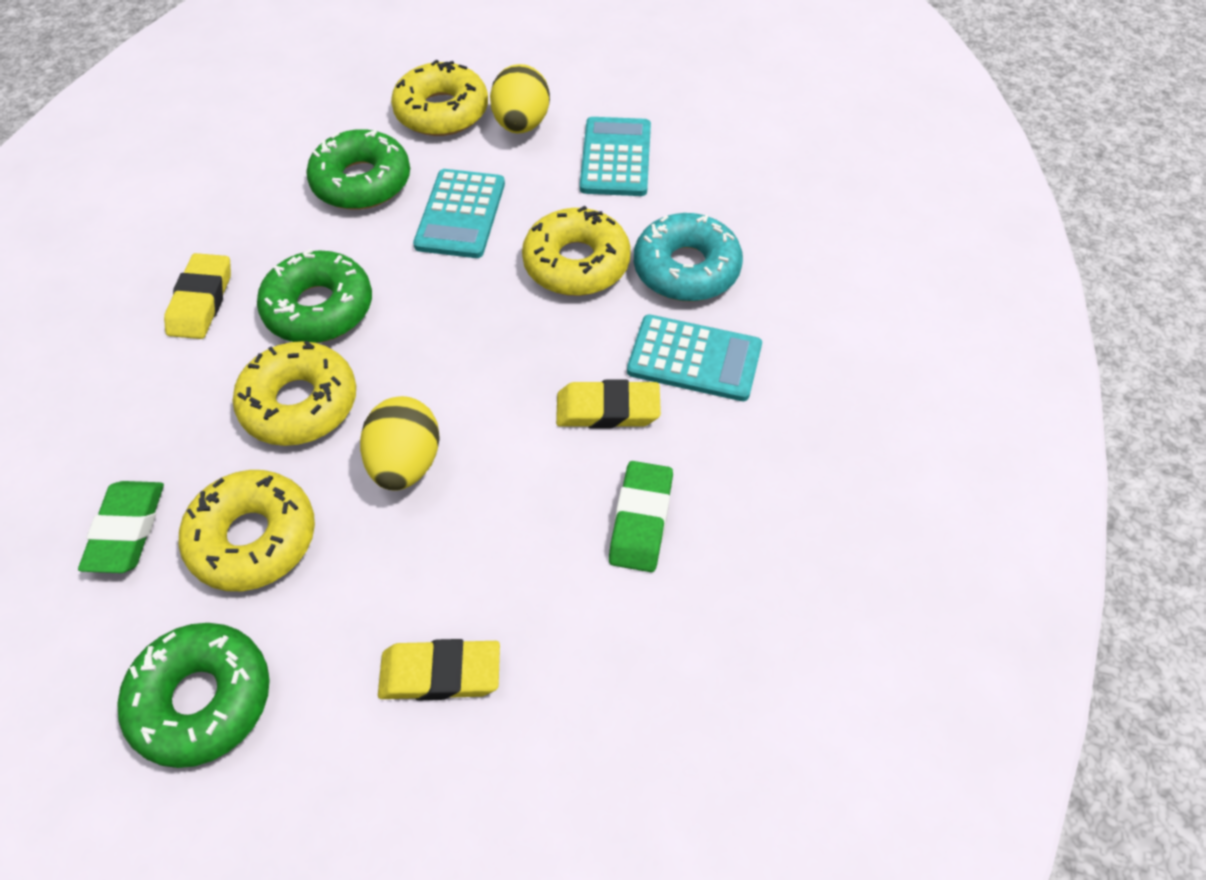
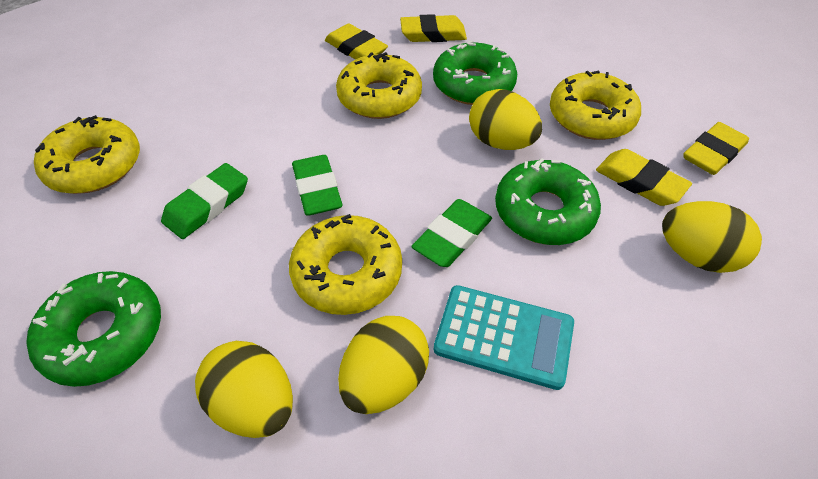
green eraser: 2 -> 3
turquoise calculator: 3 -> 1
turquoise donut: 1 -> 0
yellow egg: 2 -> 4
yellow eraser: 3 -> 4

